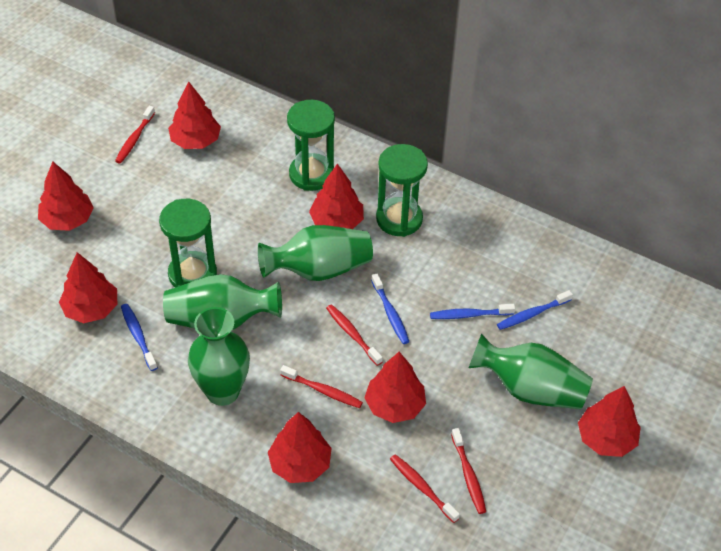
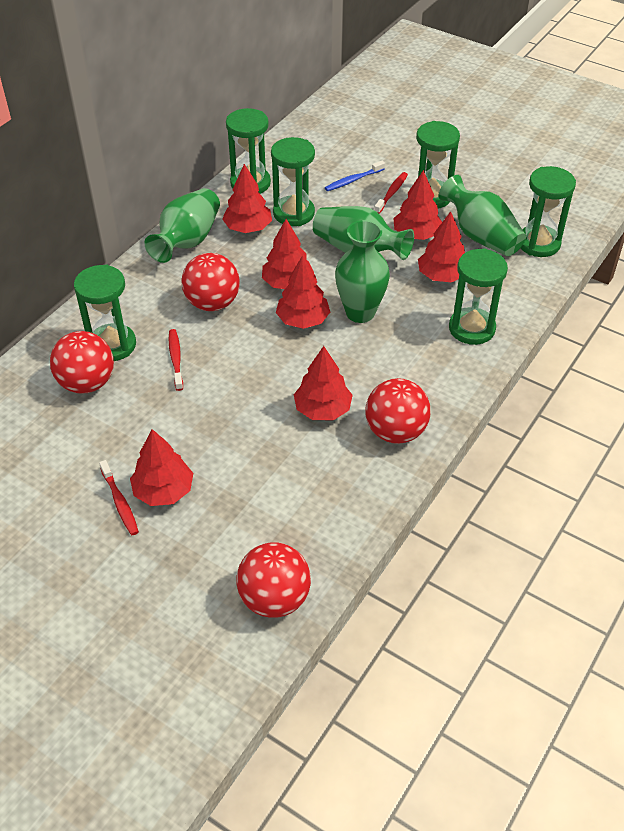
blue toothbrush: 4 -> 1
green hourglass: 3 -> 6
red ball: 0 -> 4
red toothbrush: 5 -> 3

